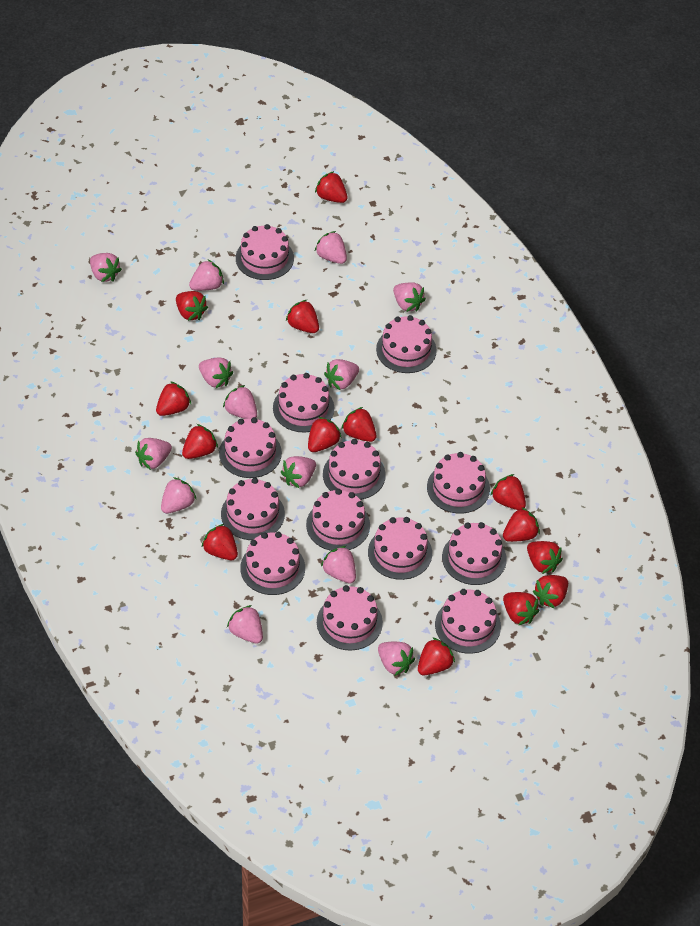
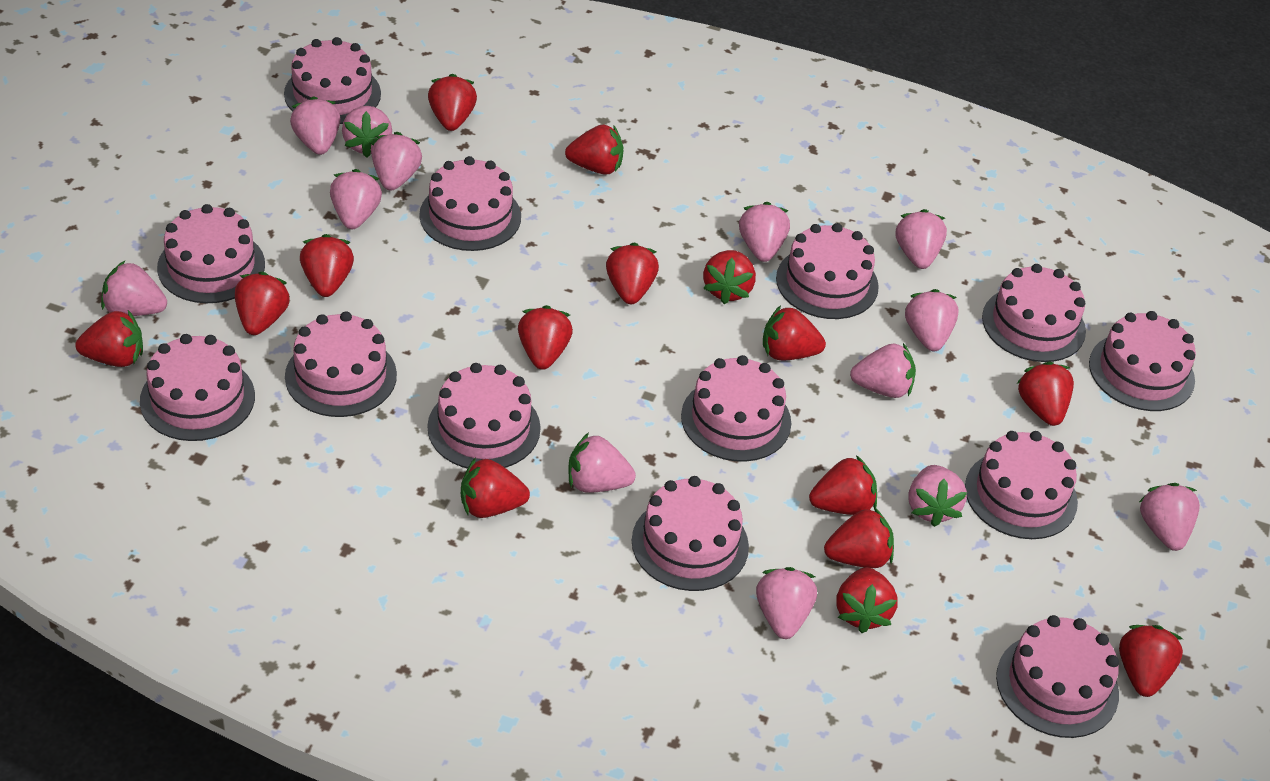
red strawberry: 14 -> 15

